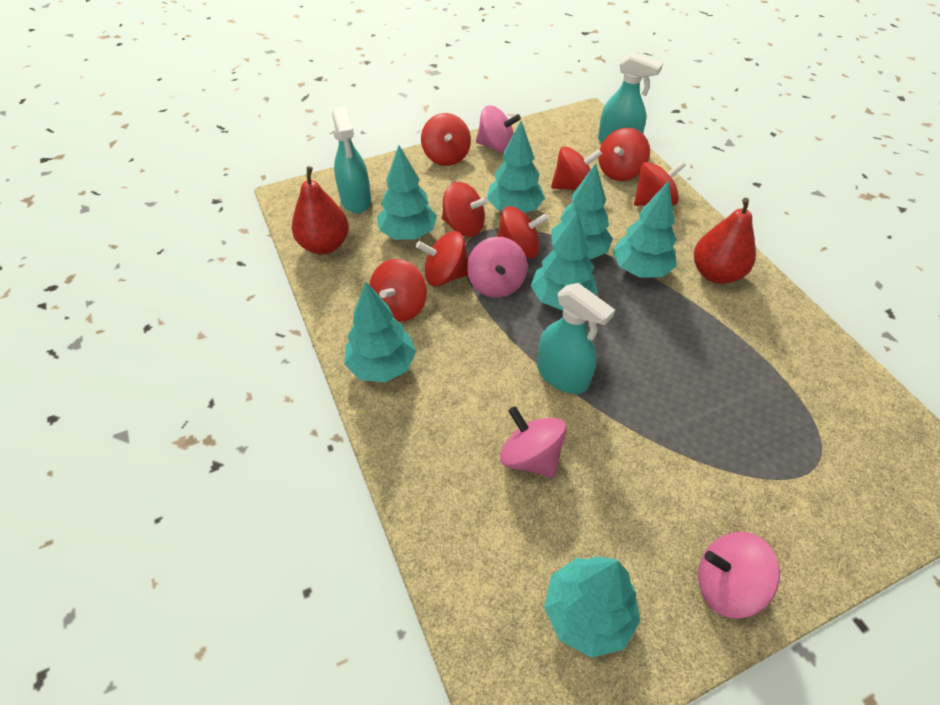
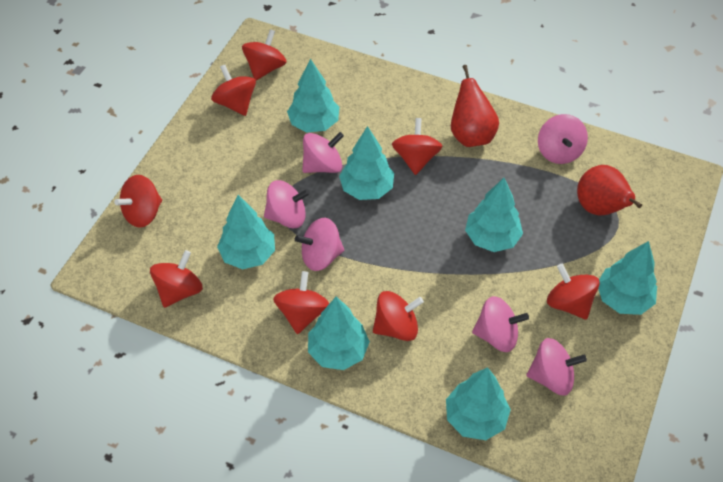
pink spinning top: 4 -> 6
turquoise spray bottle: 3 -> 0

